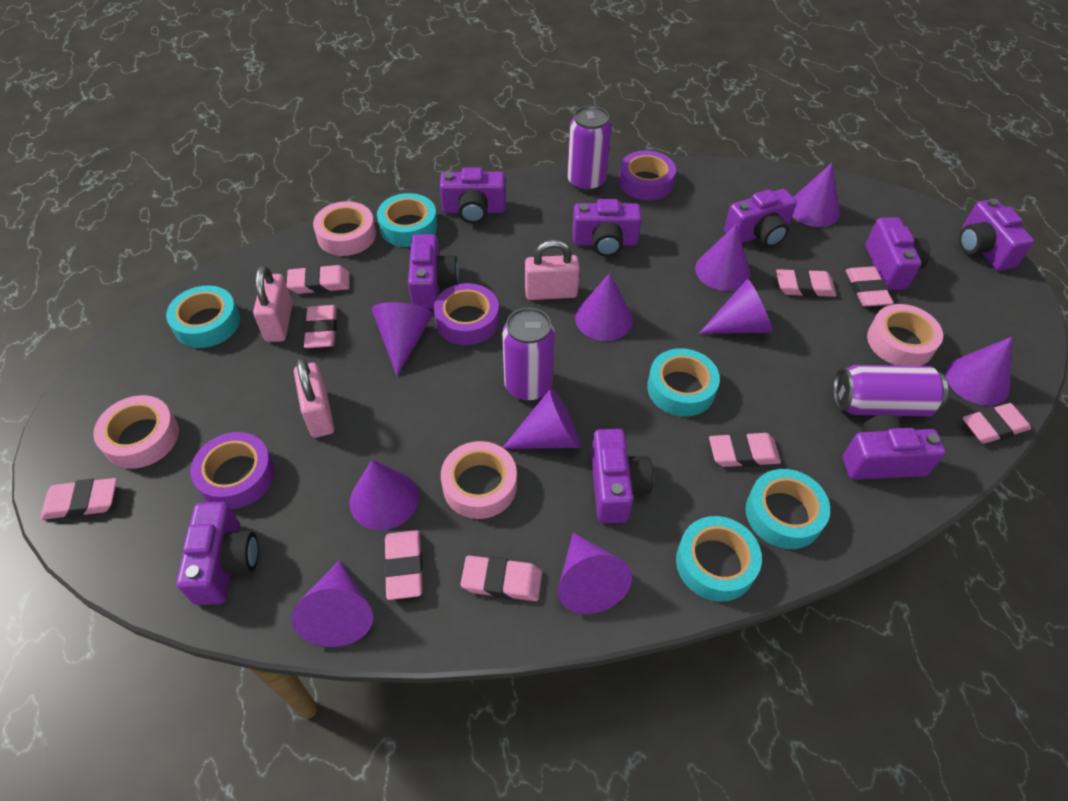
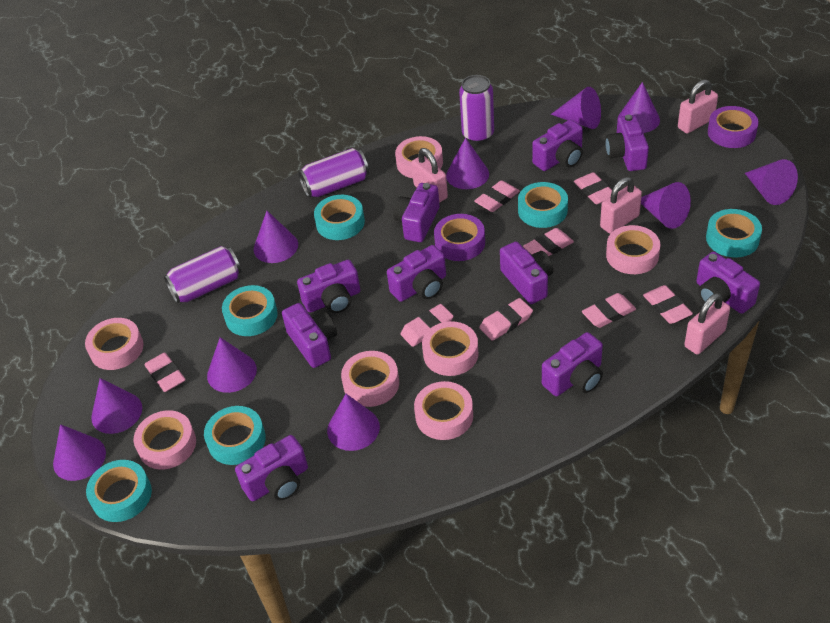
pink eraser: 9 -> 8
pink padlock: 3 -> 4
pink tape: 4 -> 7
purple camera: 9 -> 10
purple tape: 3 -> 2
turquoise tape: 5 -> 6

